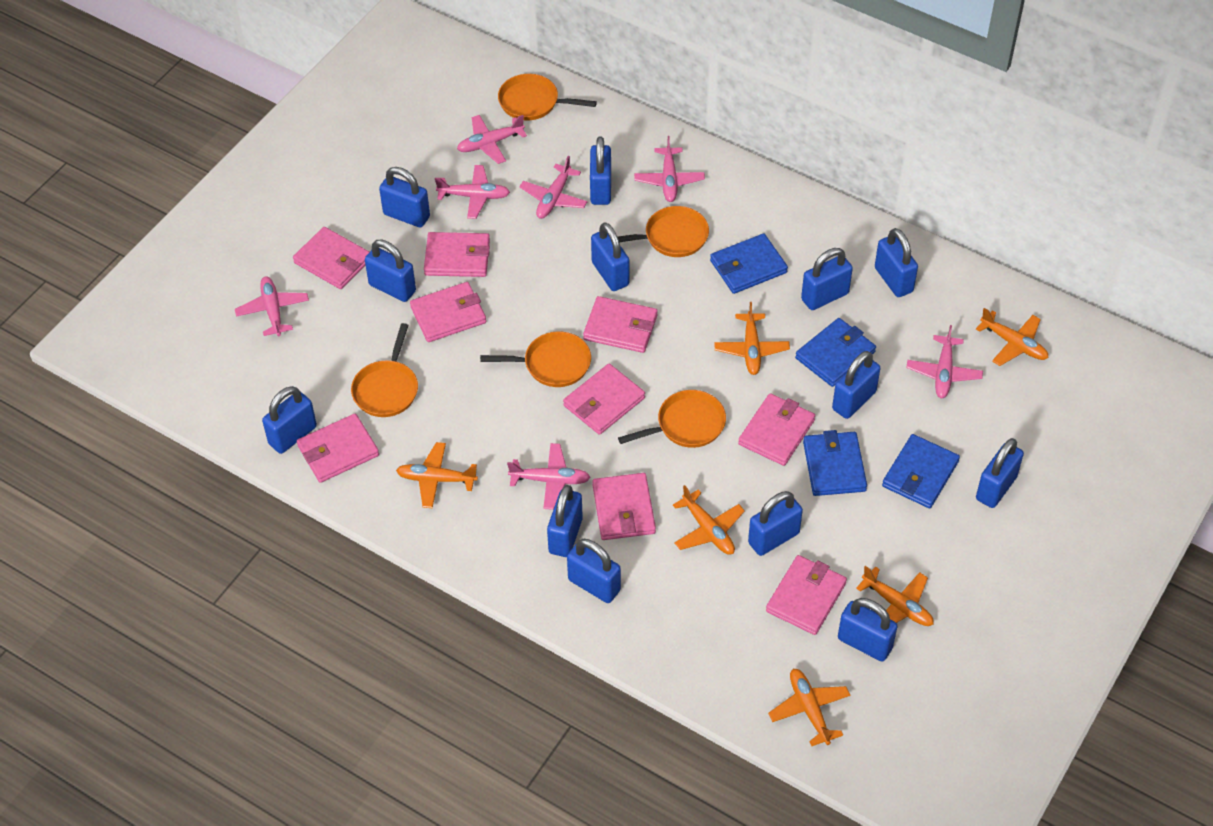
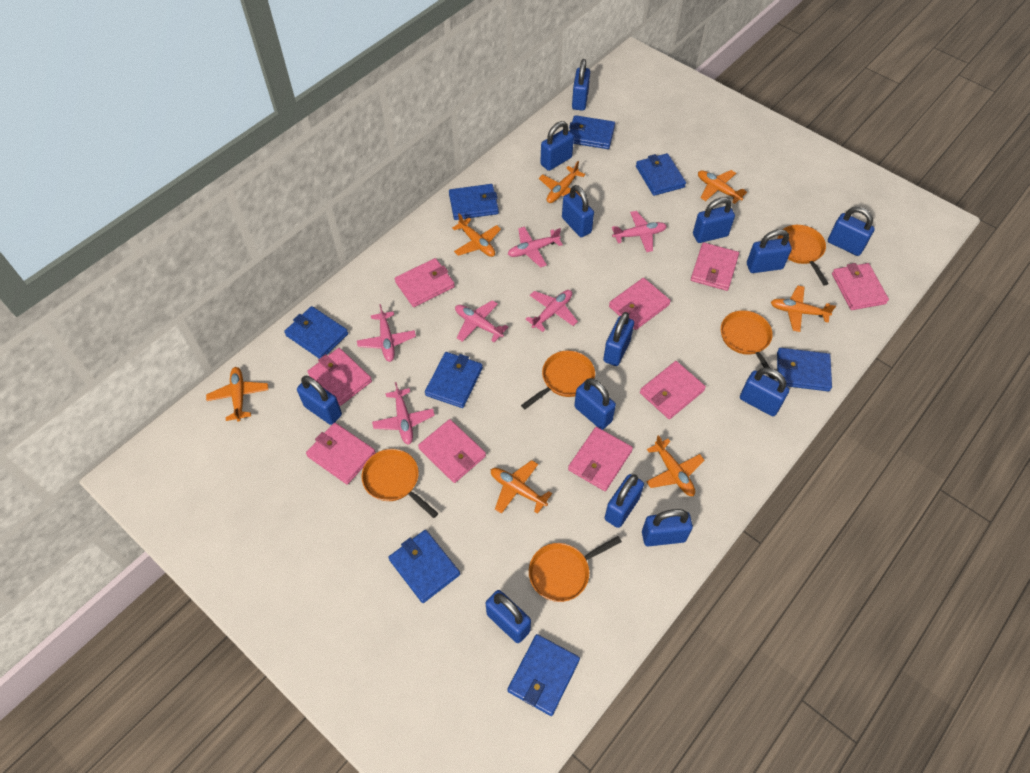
blue wallet: 4 -> 8
orange plane: 6 -> 7
pink plane: 7 -> 6

